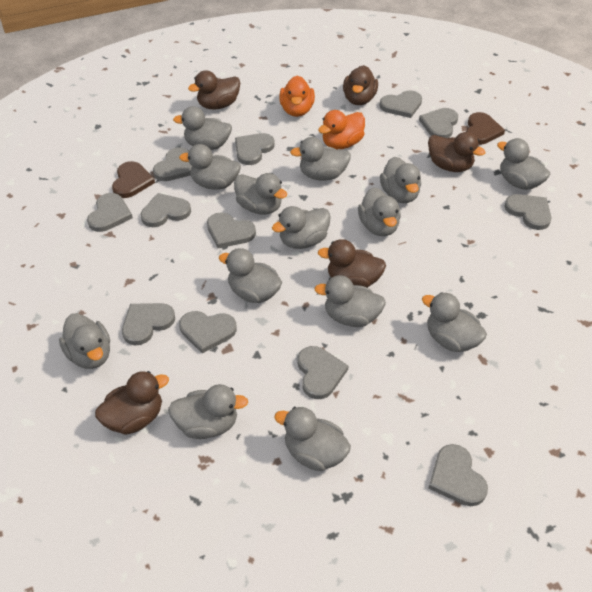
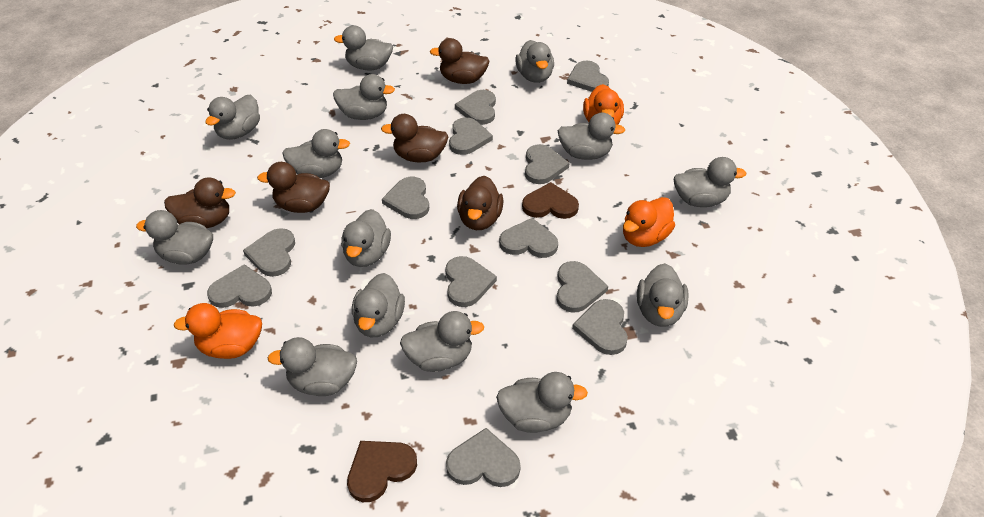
orange duck: 2 -> 3

